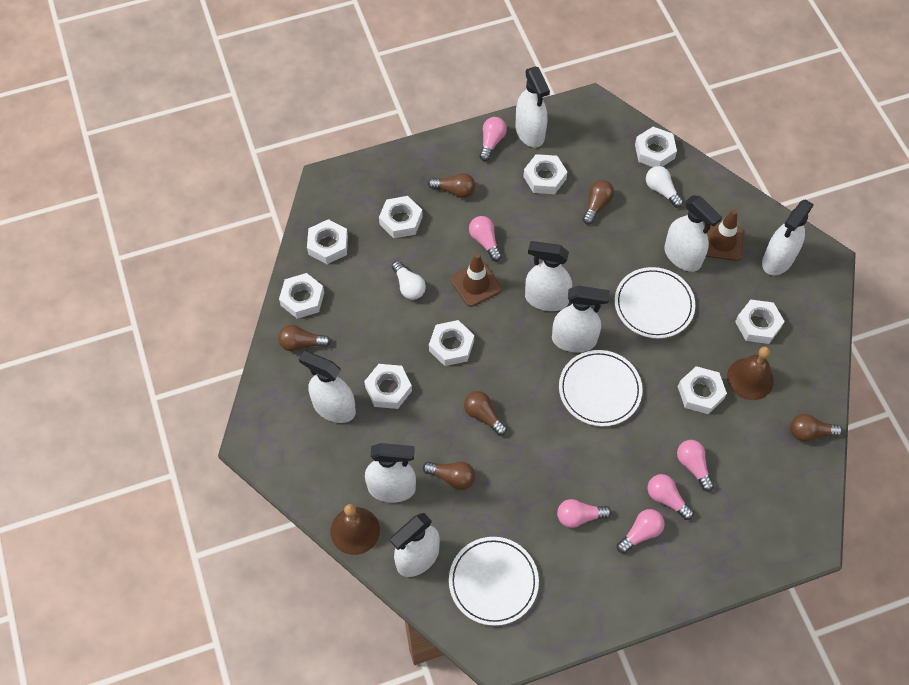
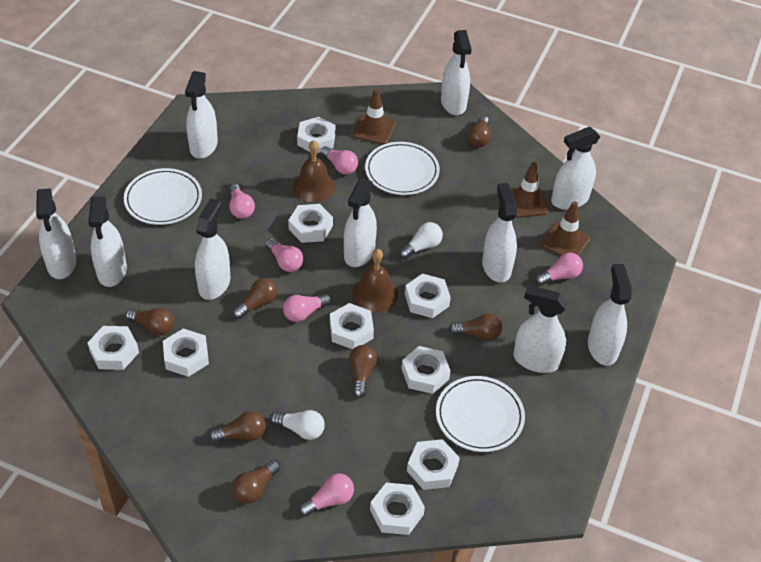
brown light bulb: 6 -> 7
brown traffic cone: 2 -> 3
white spray bottle: 8 -> 10

